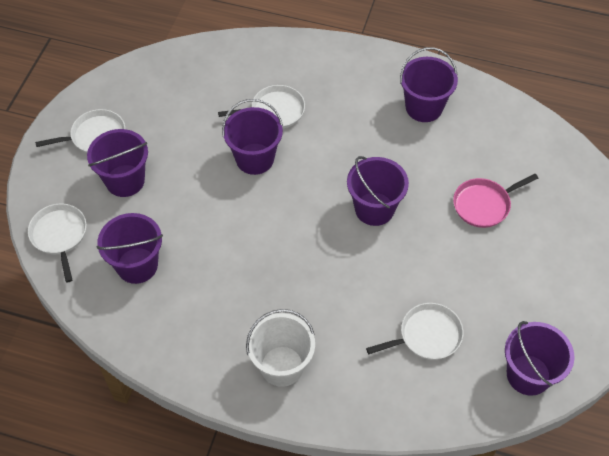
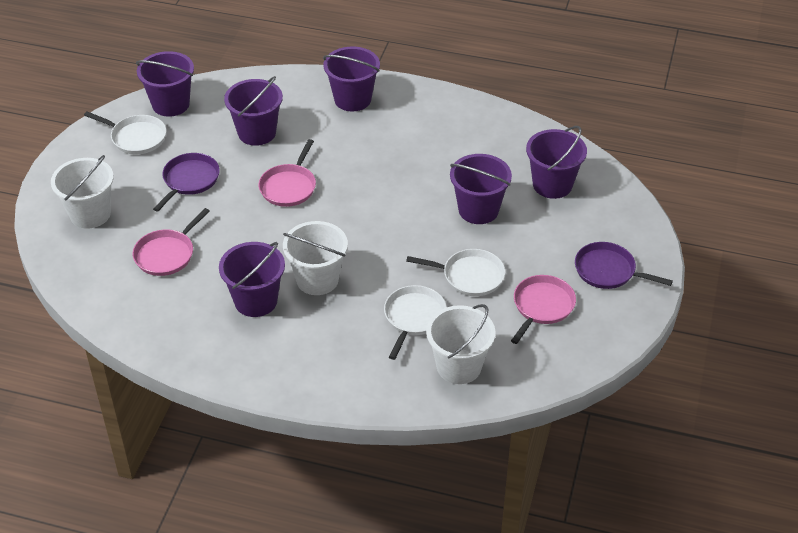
pink pan: 1 -> 3
purple pan: 0 -> 2
white bucket: 1 -> 3
white pan: 4 -> 3

